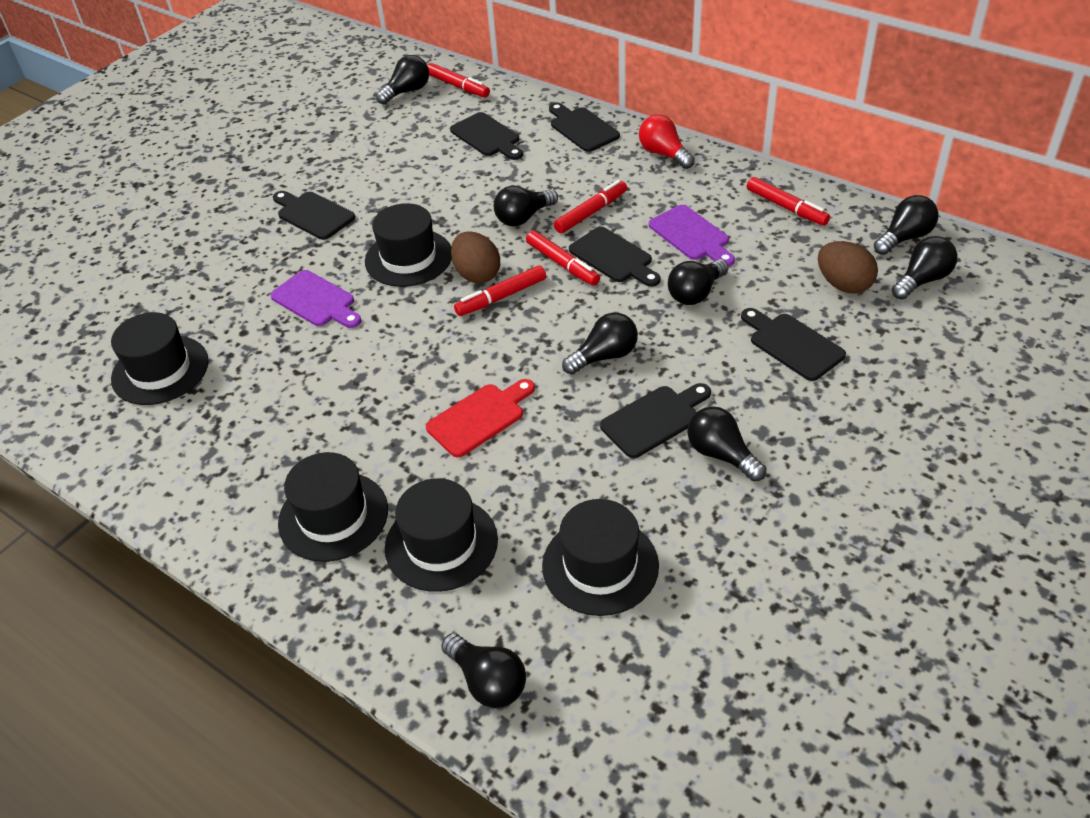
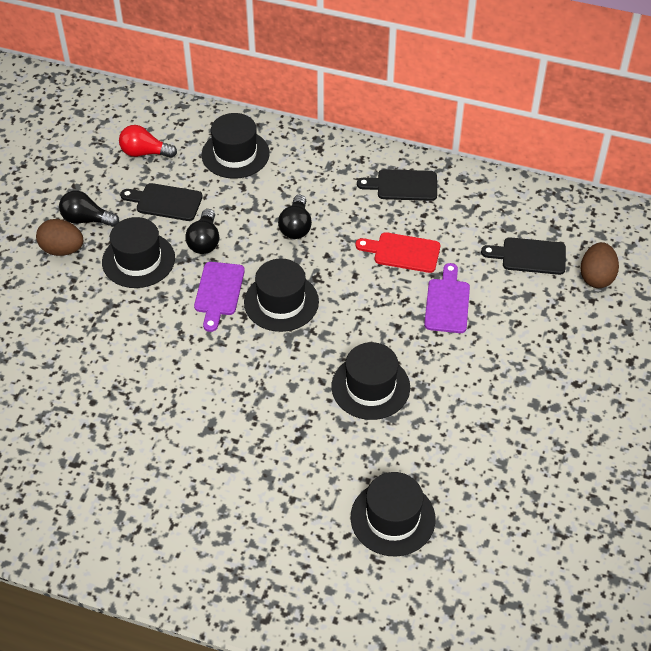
black cutting board: 6 -> 3
black light bulb: 8 -> 3
red marker: 5 -> 0

